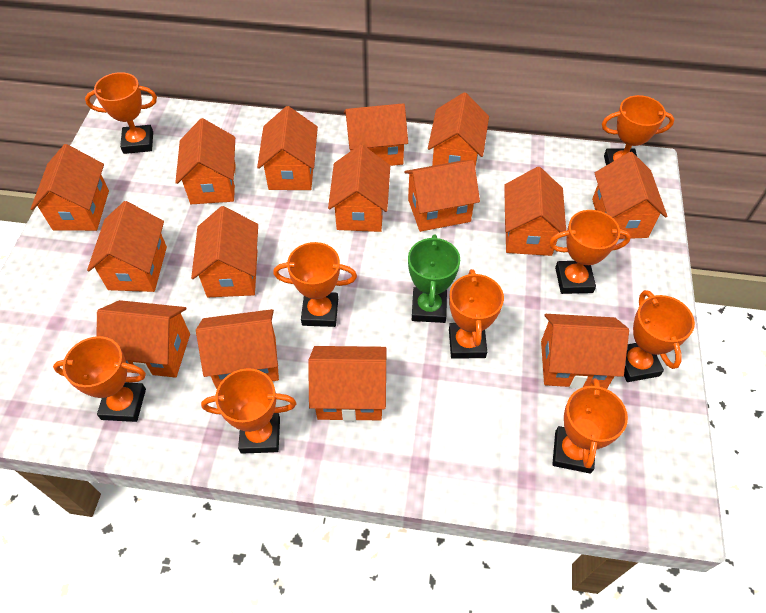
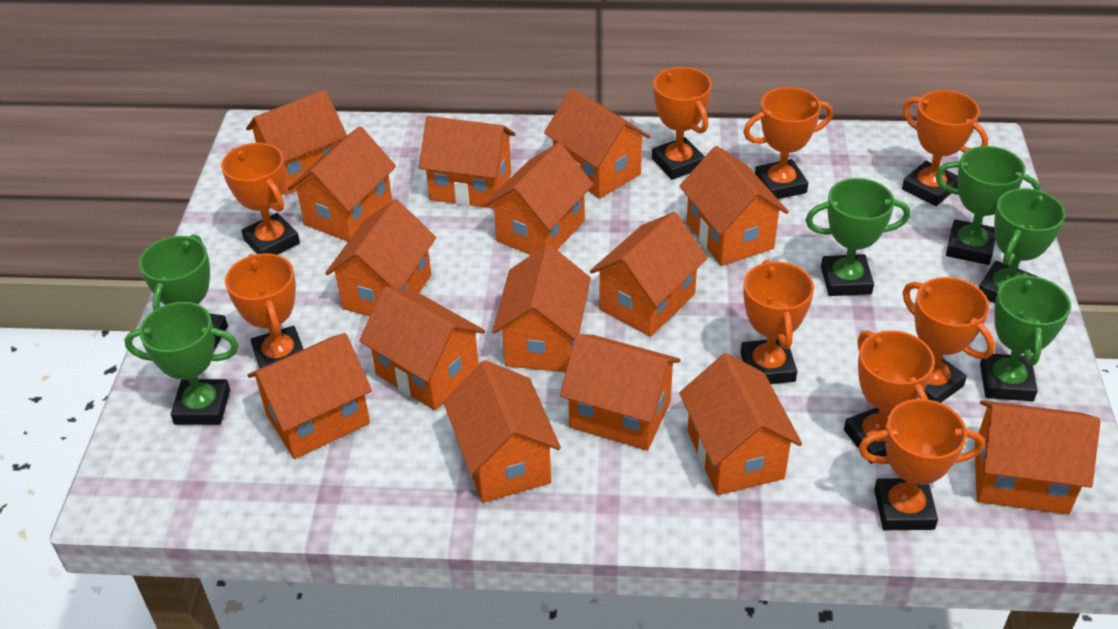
green trophy: 1 -> 6

